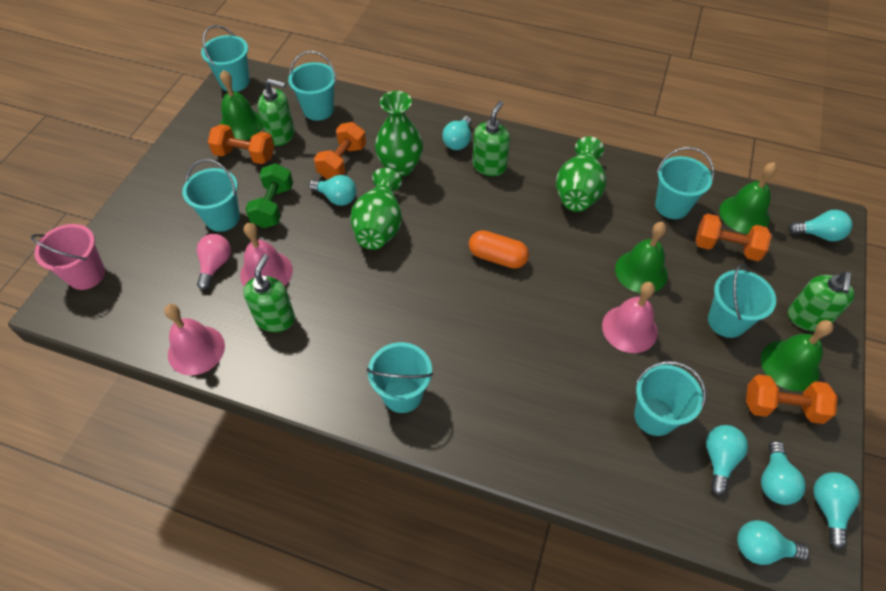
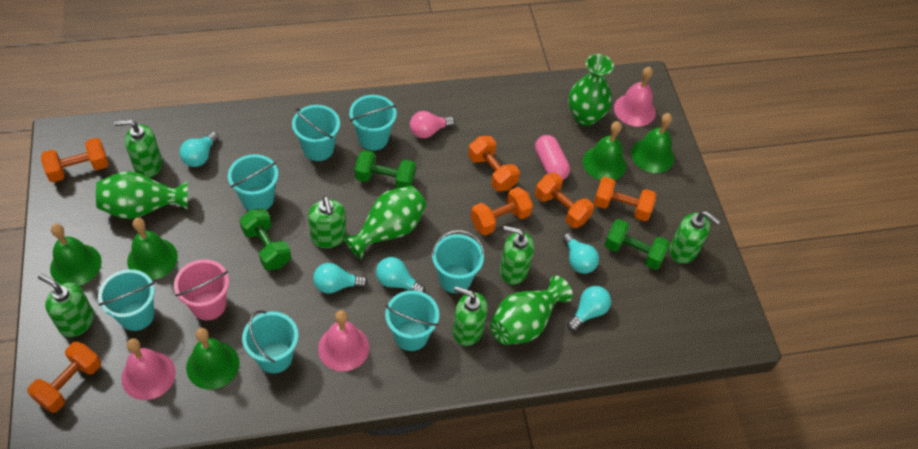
green bell: 4 -> 5
green dumbbell: 1 -> 3
green soap dispenser: 4 -> 6
green vase: 3 -> 4
orange capsule: 1 -> 0
orange dumbbell: 4 -> 6
pink capsule: 0 -> 1
turquoise light bulb: 7 -> 5

